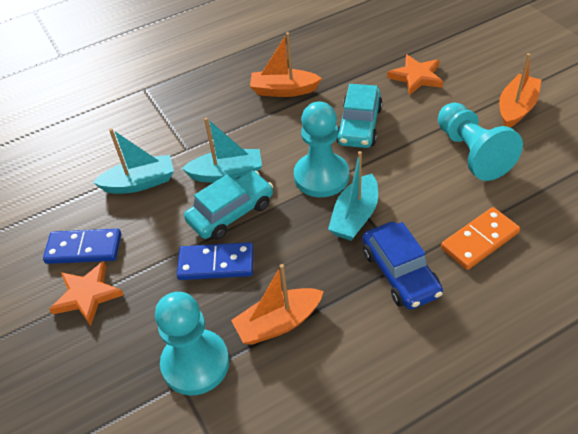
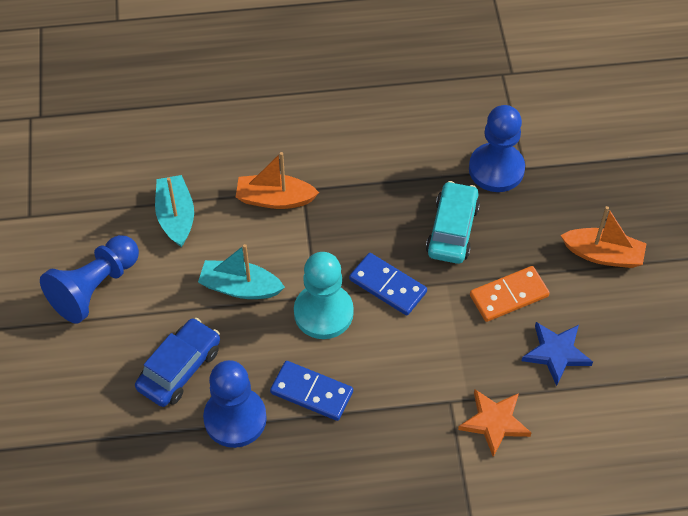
blue pawn: 0 -> 3
blue star: 0 -> 1
orange boat: 3 -> 2
orange star: 2 -> 1
turquoise boat: 3 -> 2
turquoise car: 2 -> 1
turquoise pawn: 3 -> 1

